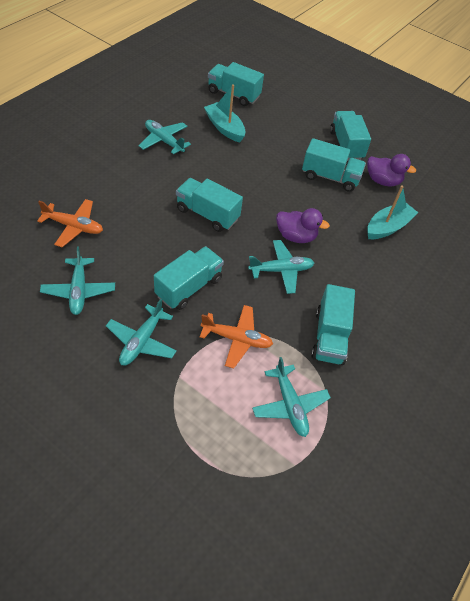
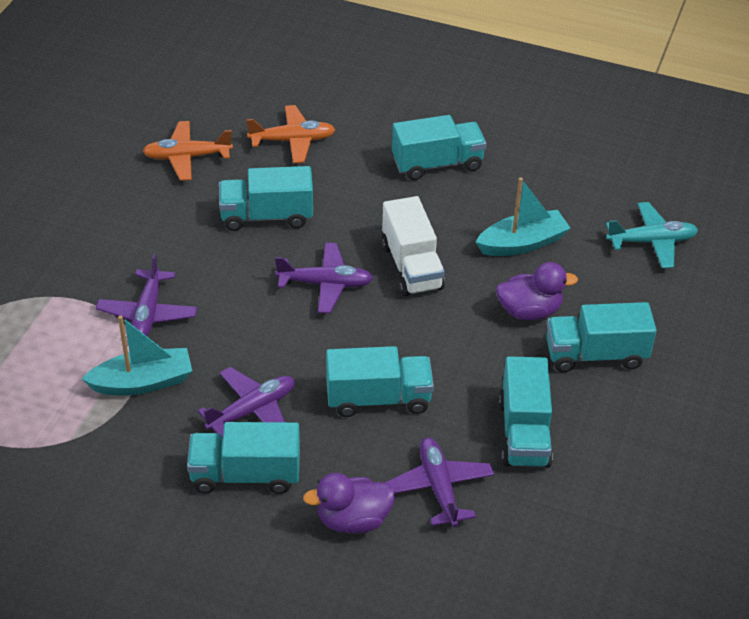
purple plane: 0 -> 4
turquoise plane: 5 -> 1
white truck: 0 -> 1

